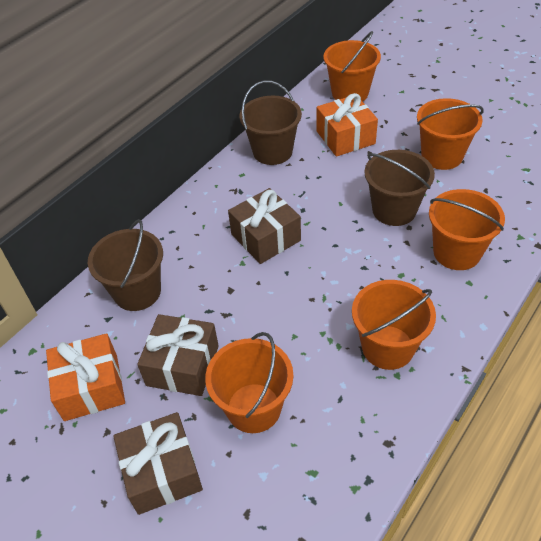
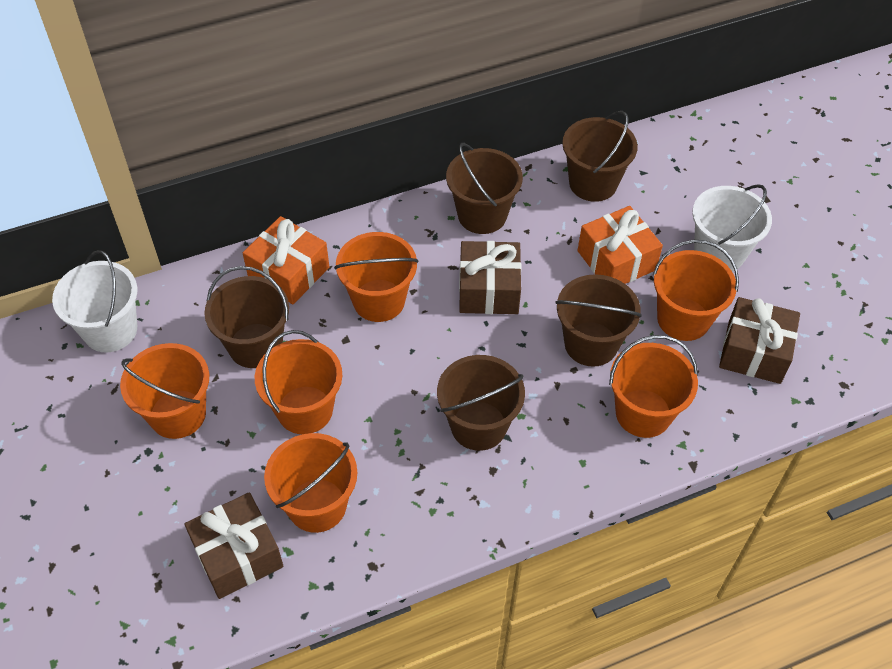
brown bucket: 3 -> 5
orange bucket: 5 -> 6
white bucket: 0 -> 2

